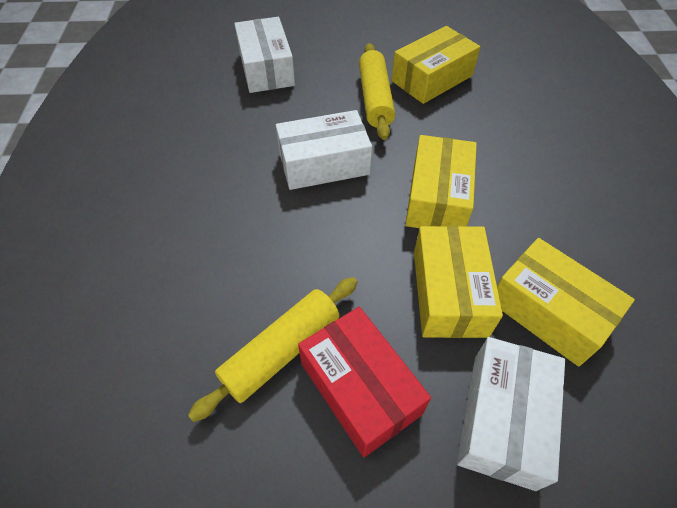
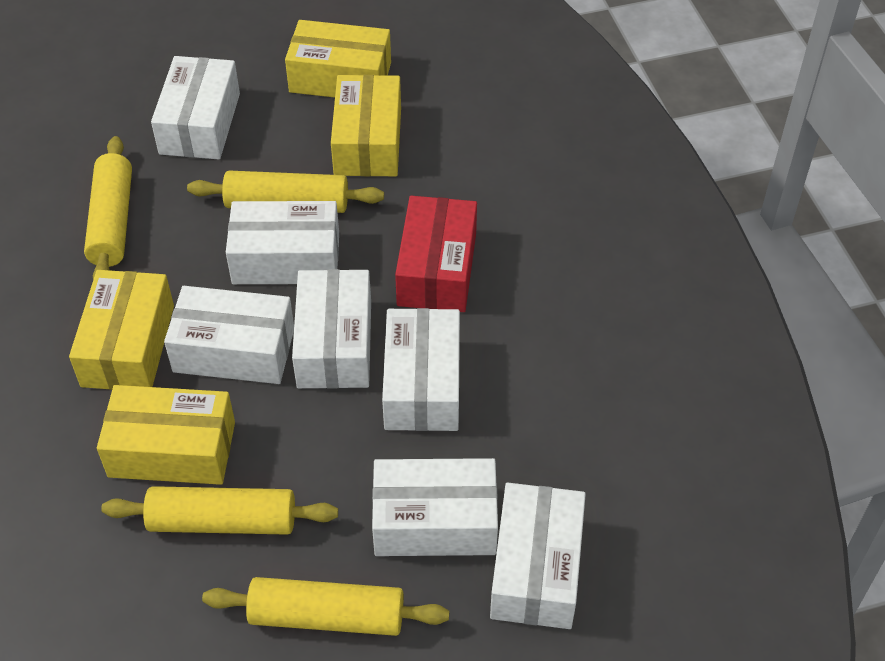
white box: 3 -> 7
yellow rolling pin: 2 -> 4

